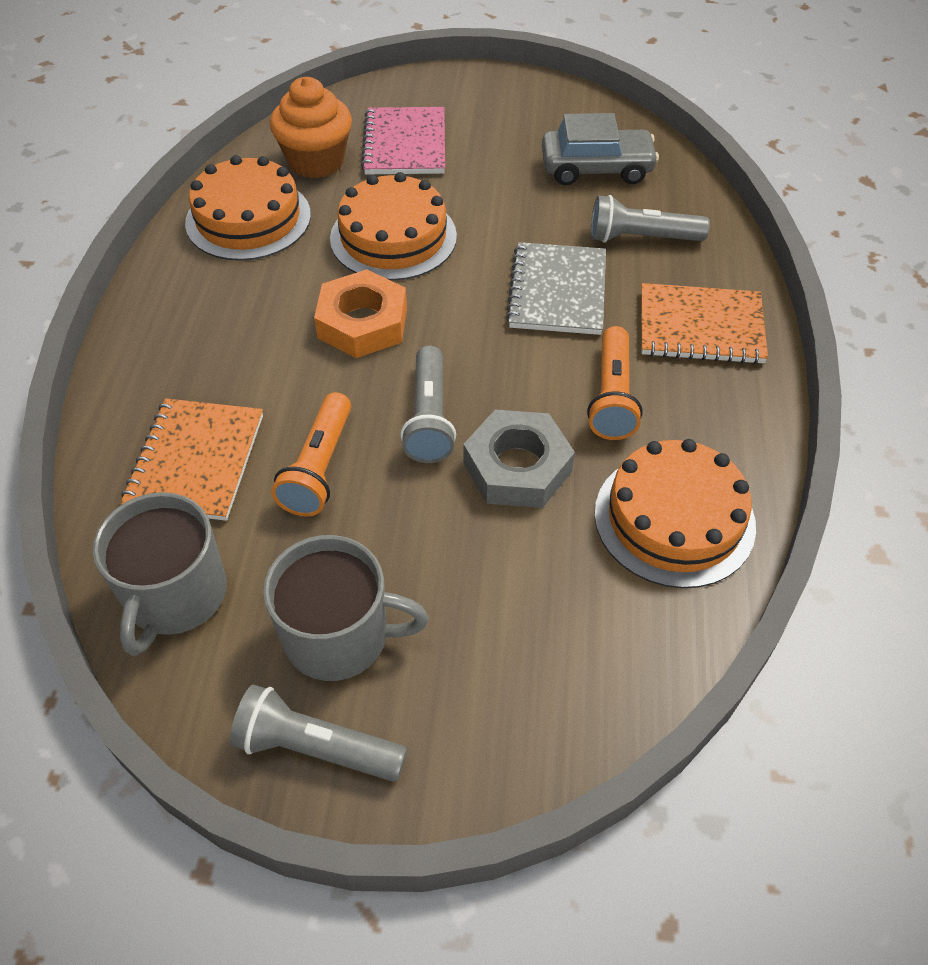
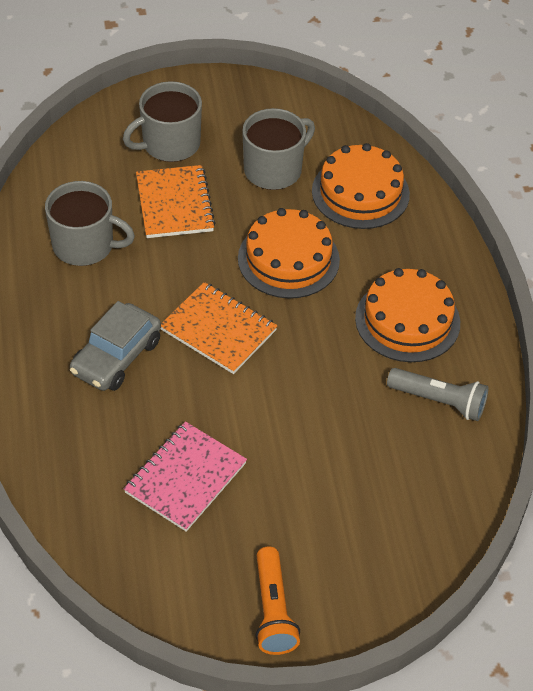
grey flashlight: 3 -> 1
grey mug: 2 -> 3
grey notebook: 1 -> 0
grey nut: 1 -> 0
orange cupcake: 1 -> 0
orange flashlight: 2 -> 1
orange nut: 1 -> 0

